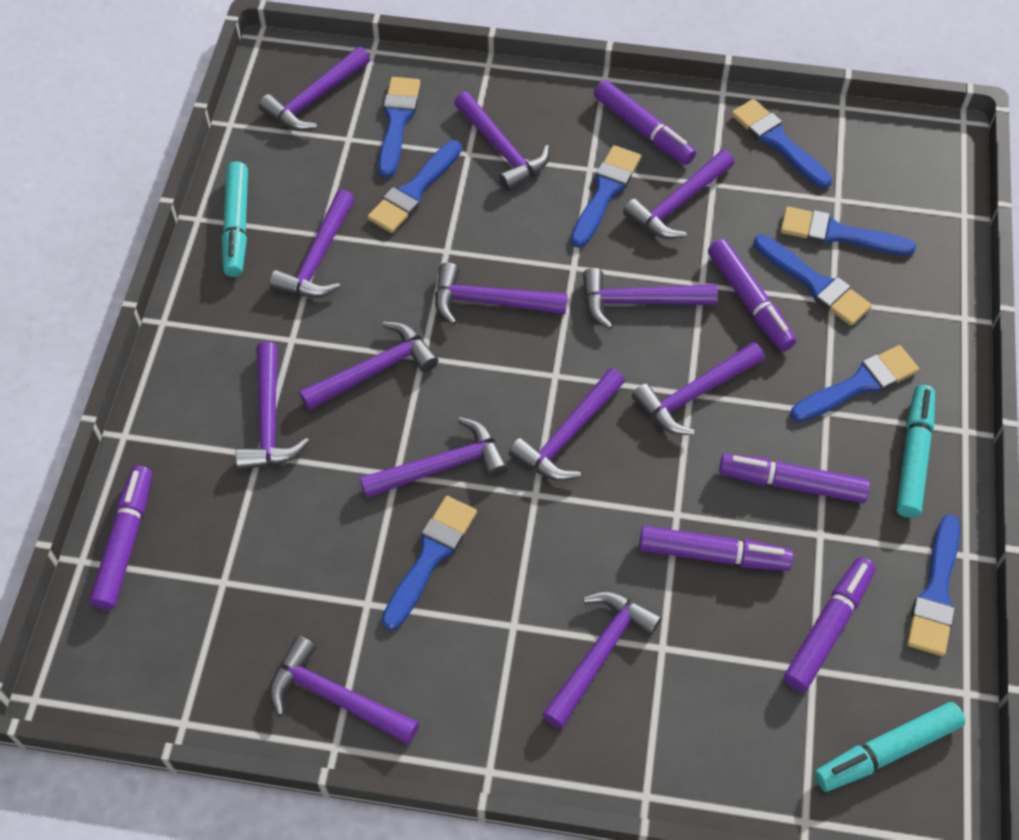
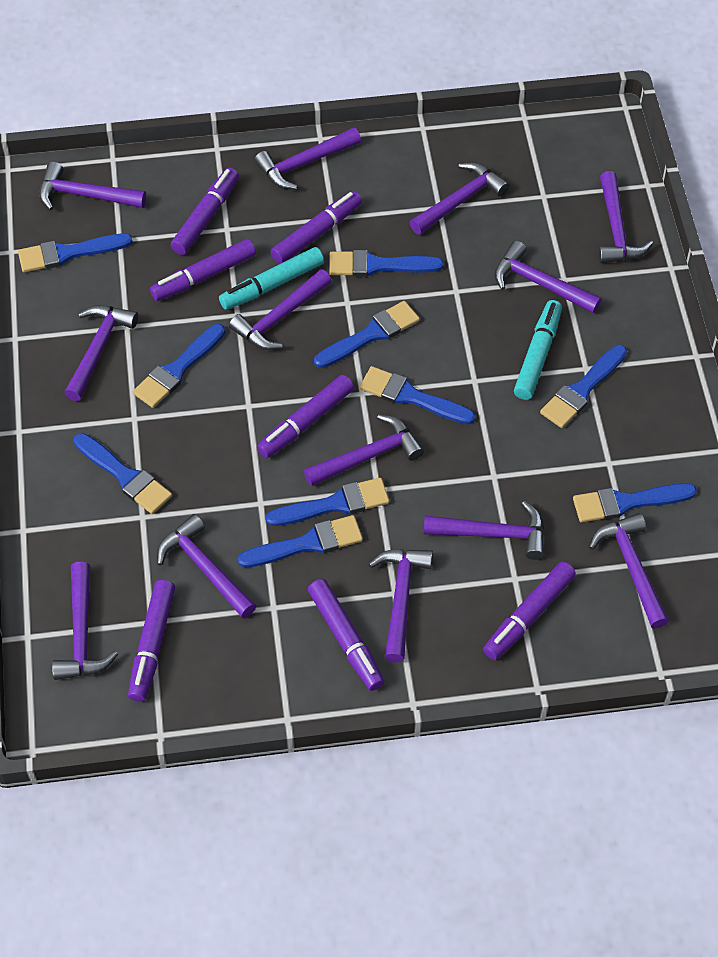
blue brush: 9 -> 10
purple marker: 6 -> 7
turquoise marker: 3 -> 2

